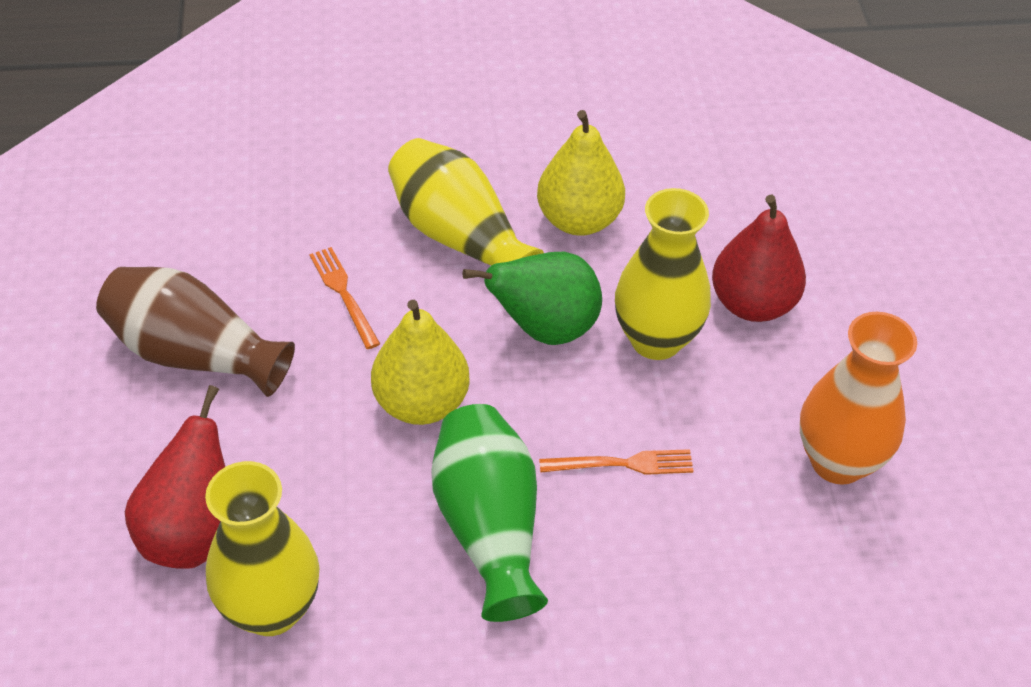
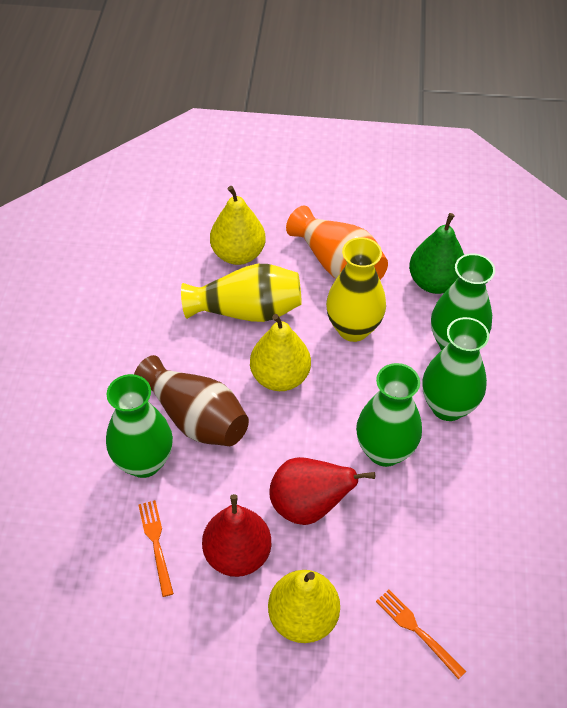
green vase: 1 -> 4
yellow pear: 2 -> 3
yellow vase: 3 -> 2

